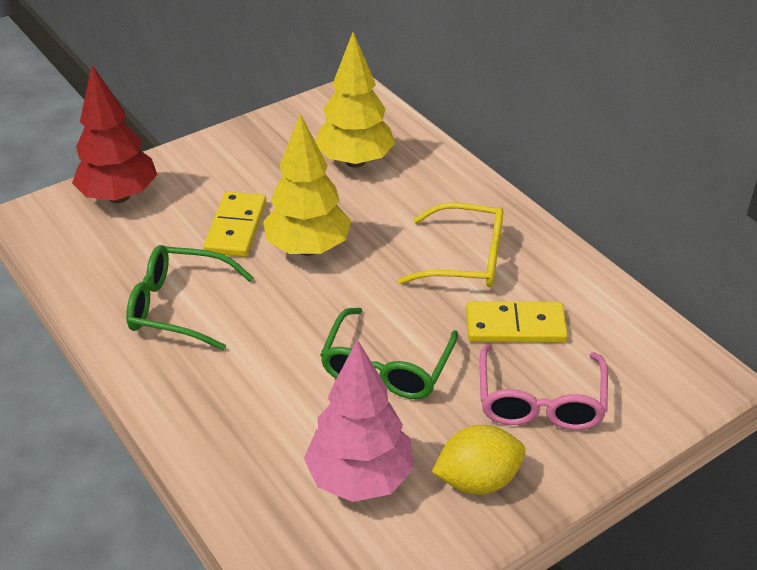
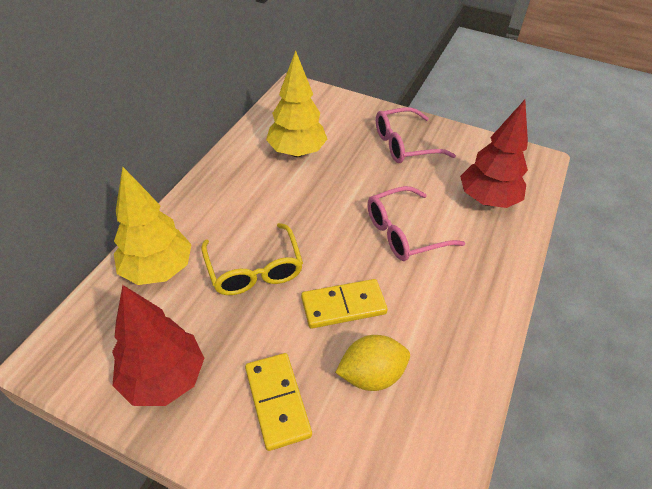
green glasses: 2 -> 0
pink glasses: 1 -> 2
pink tree: 1 -> 0
red tree: 1 -> 2

